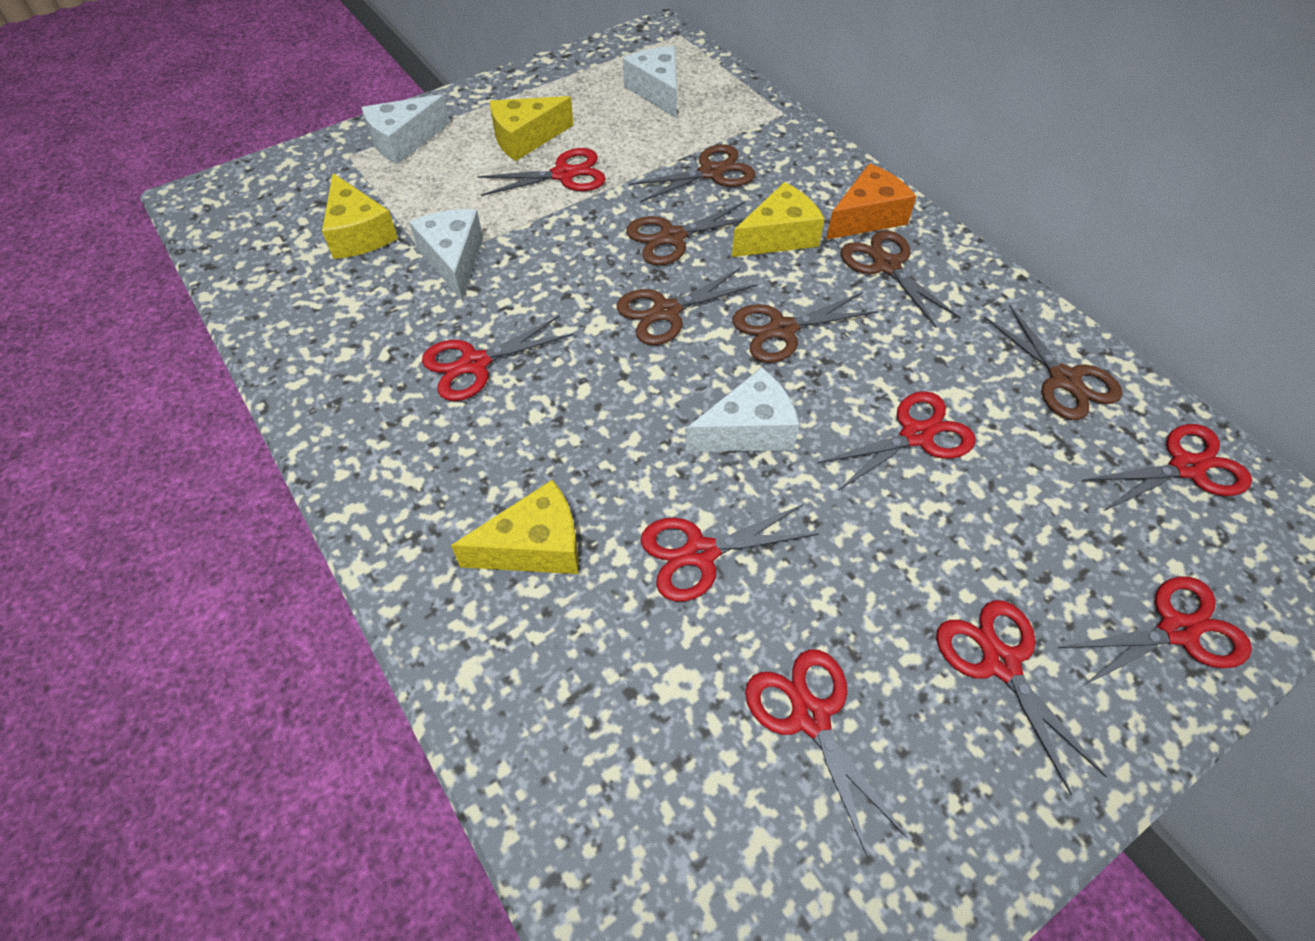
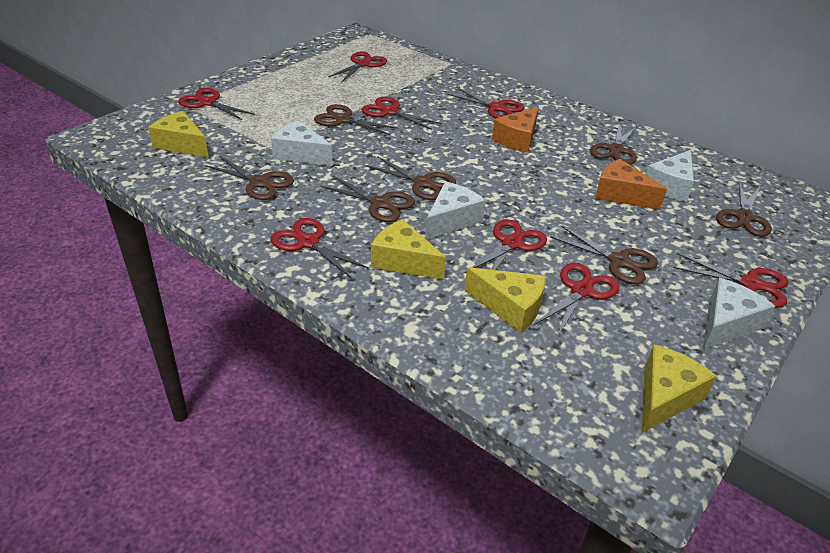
brown scissors: 6 -> 7
orange cheese: 1 -> 2

